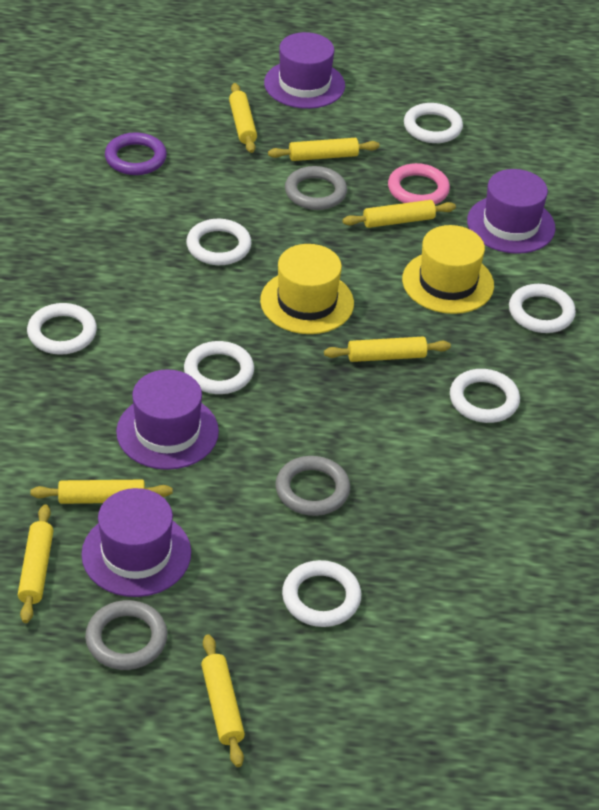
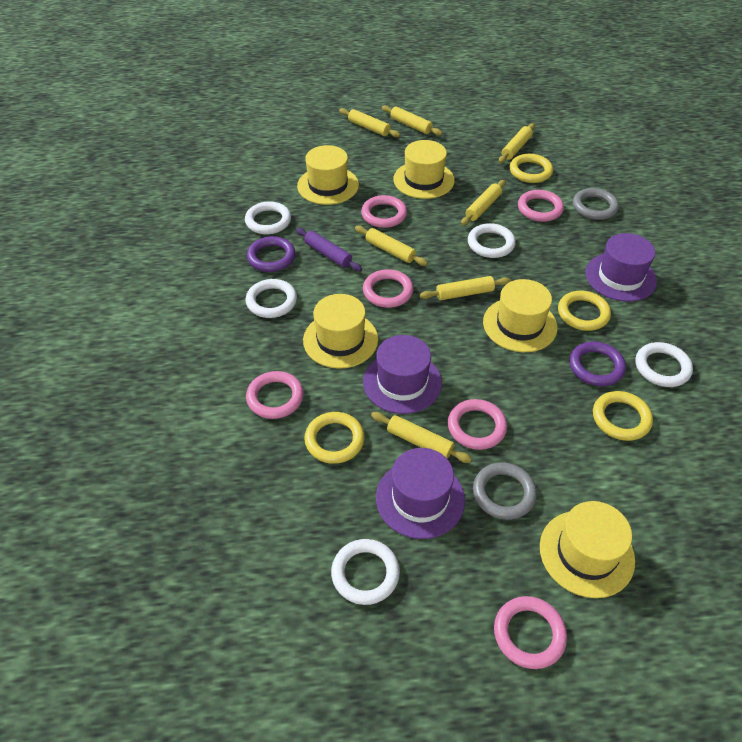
grey ring: 3 -> 2
pink ring: 1 -> 6
purple hat: 4 -> 3
purple ring: 1 -> 2
purple rolling pin: 0 -> 1
white ring: 7 -> 5
yellow hat: 2 -> 5
yellow ring: 0 -> 4

